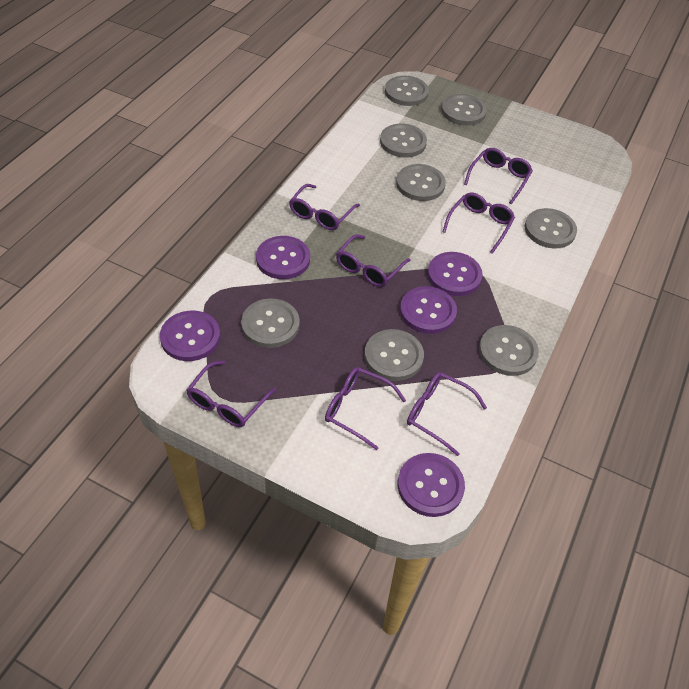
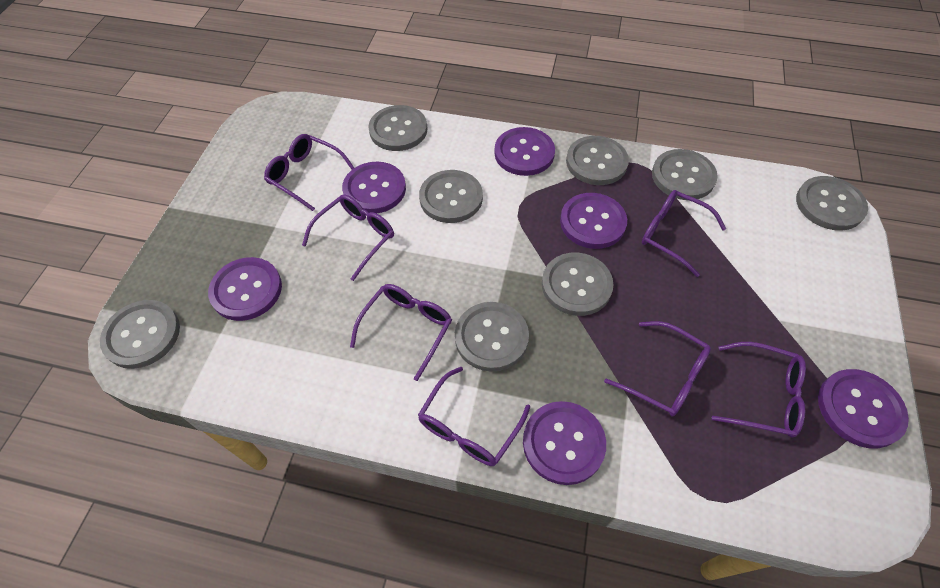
purple button: 5 -> 6

